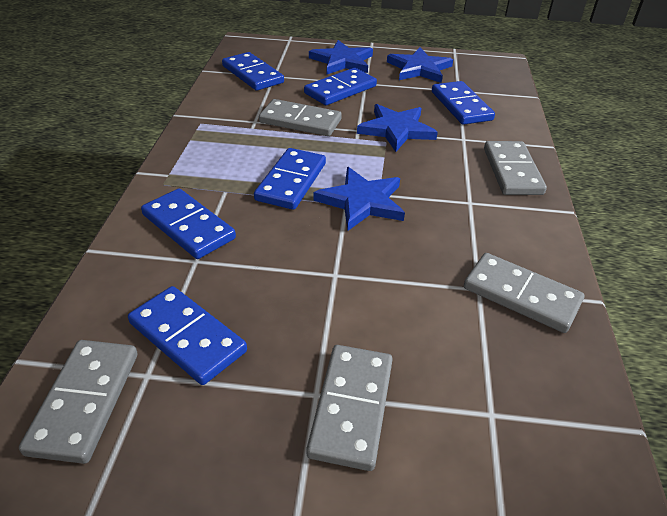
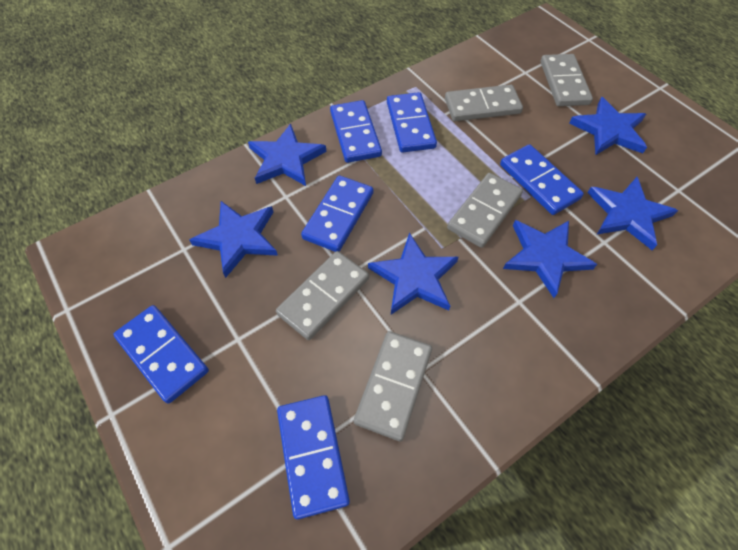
blue star: 4 -> 6

